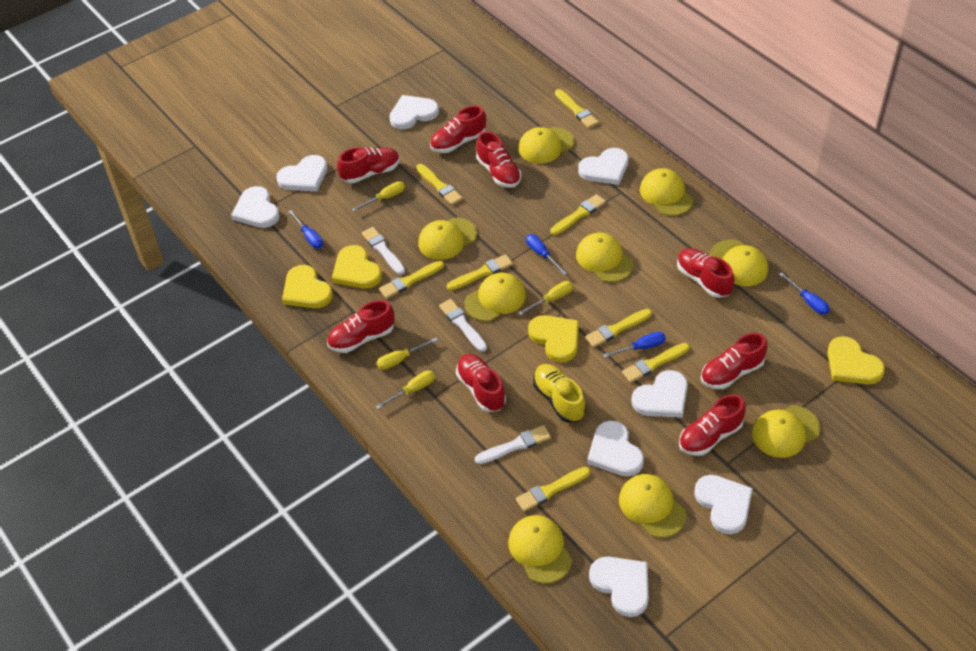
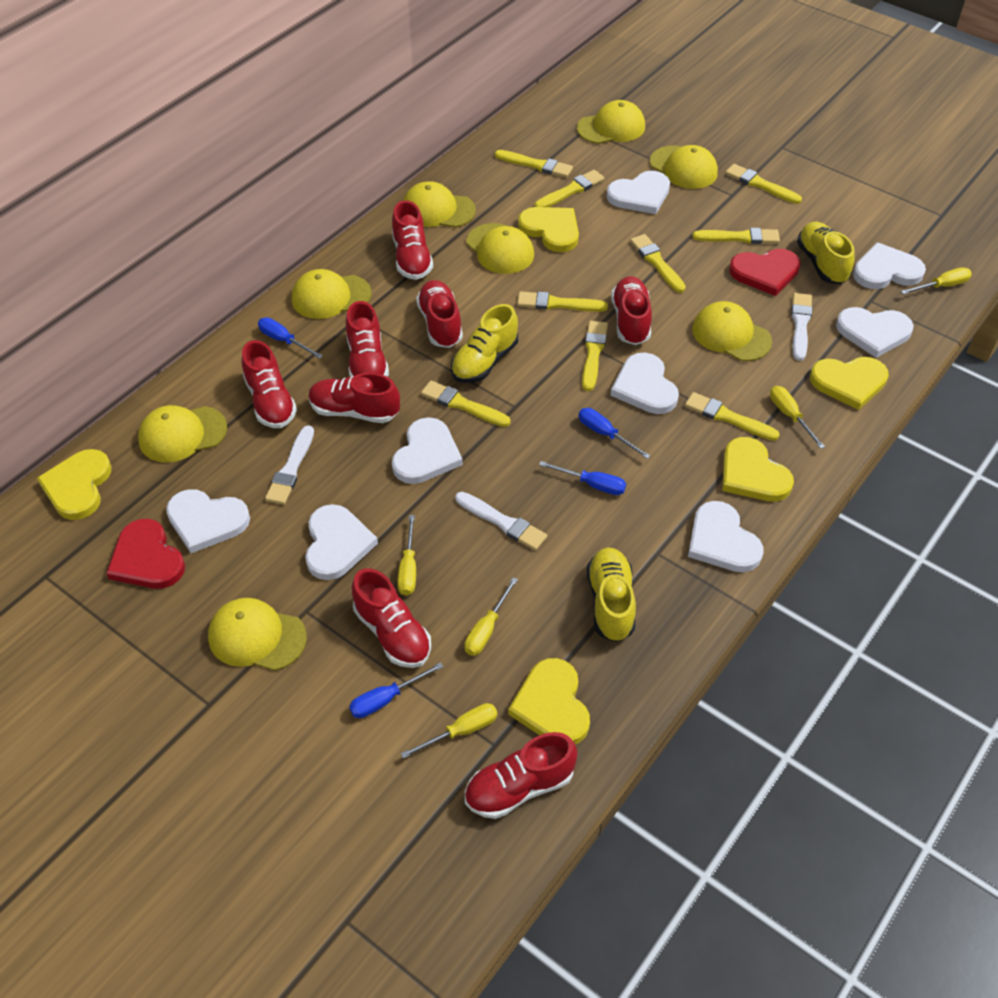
red heart: 0 -> 2
yellow brush: 8 -> 9
yellow cap: 9 -> 8
yellow heart: 4 -> 5
yellow screwdriver: 4 -> 5
yellow shoe: 1 -> 3

